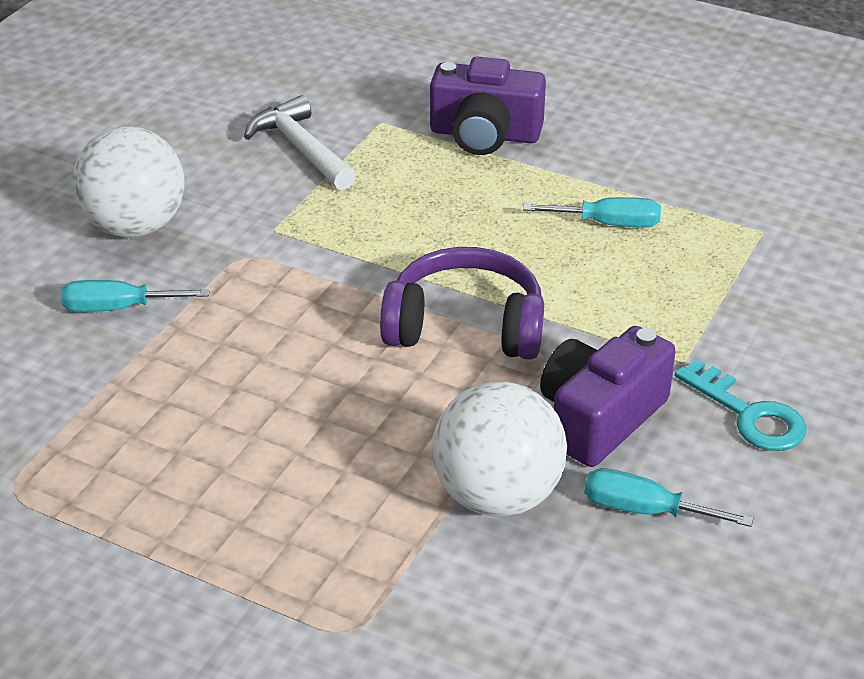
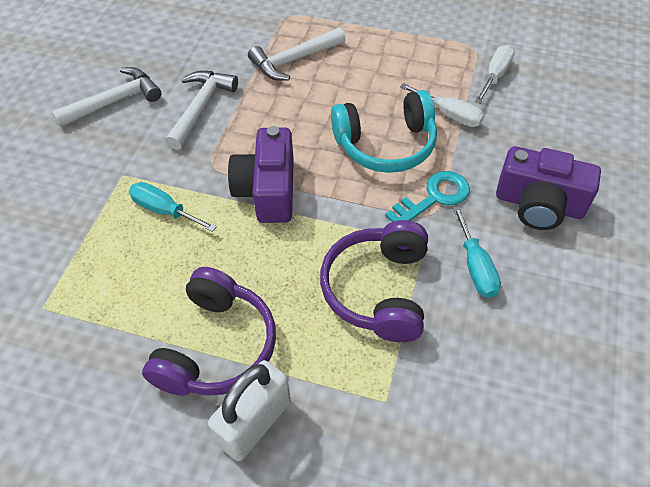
purple headphones: 1 -> 2
turquoise headphones: 0 -> 1
turquoise screwdriver: 3 -> 2
white ball: 2 -> 0
white hammer: 1 -> 3
white padlock: 0 -> 1
white screwdriver: 0 -> 2

